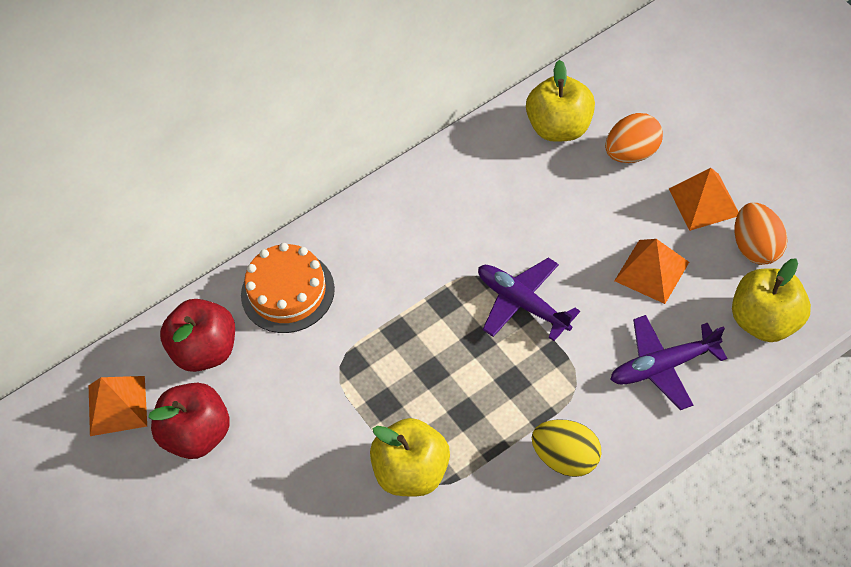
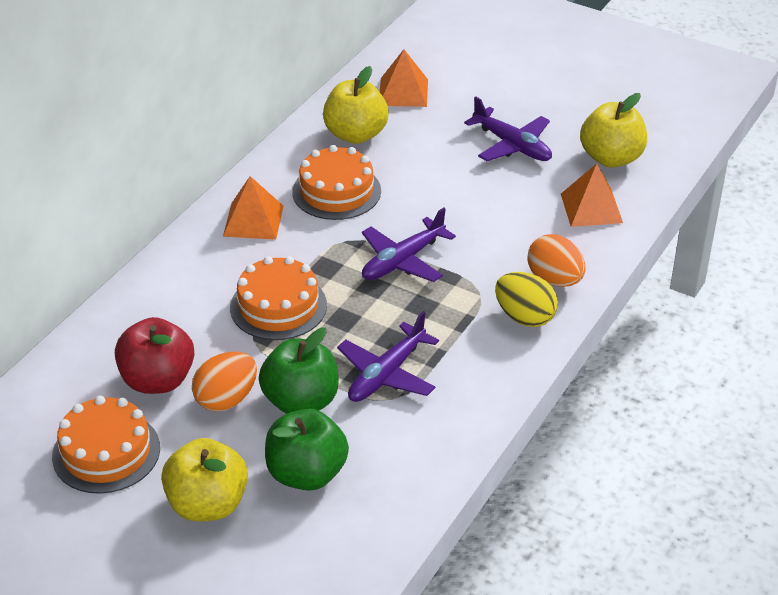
green apple: 0 -> 2
orange cake: 1 -> 3
purple plane: 2 -> 3
red apple: 2 -> 1

